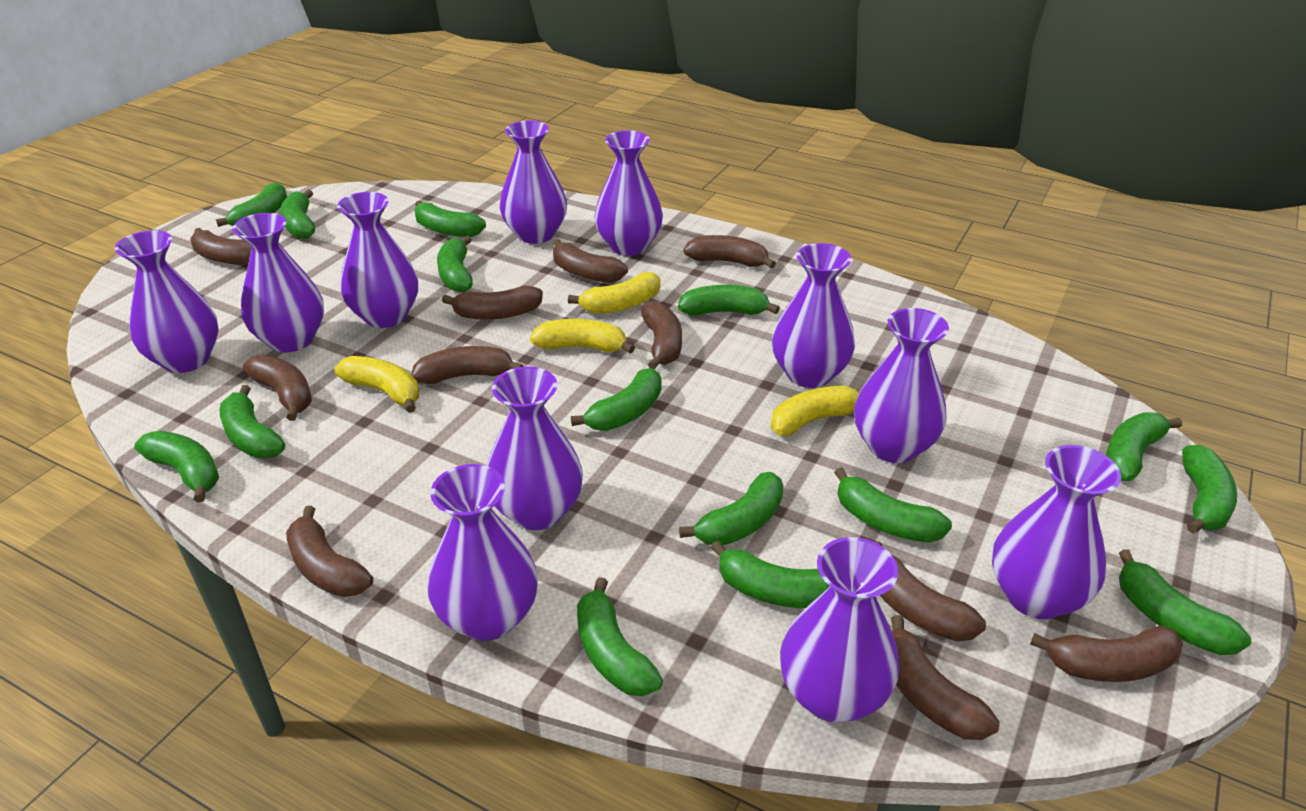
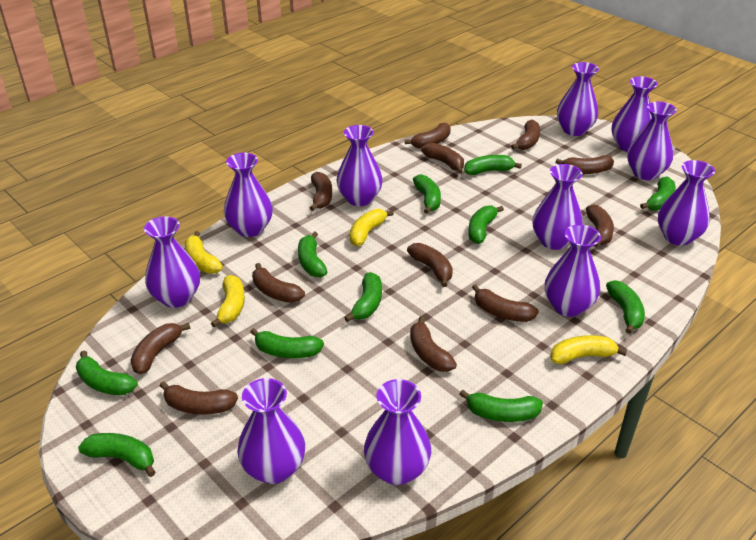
brown banana: 11 -> 12
green banana: 15 -> 11

